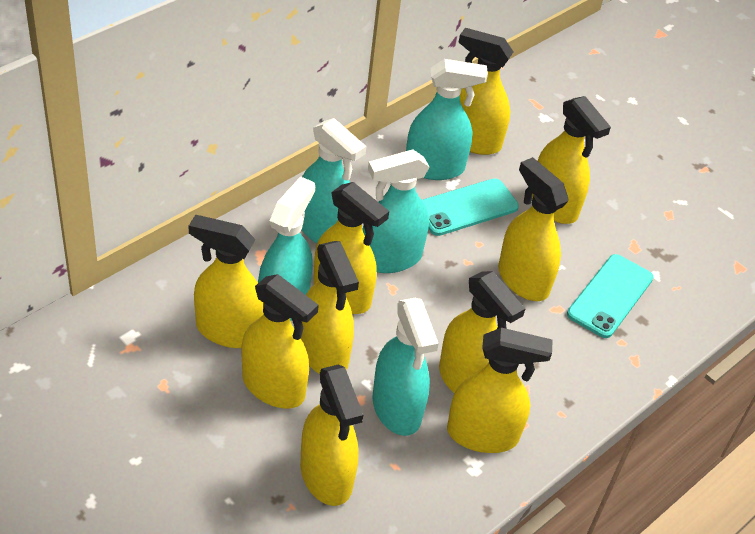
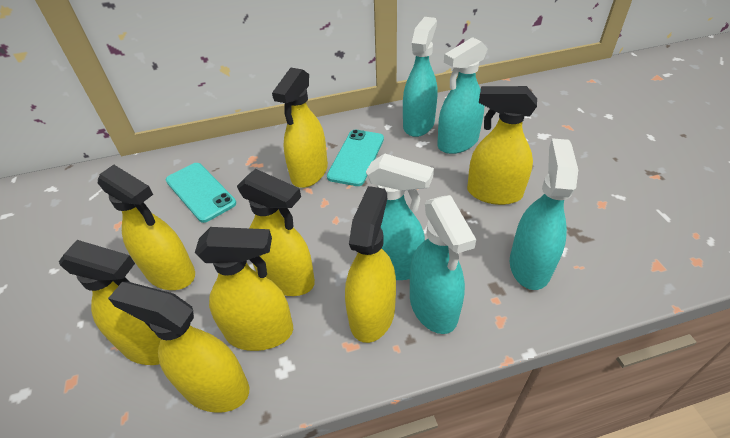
yellow spray bottle: 10 -> 8

